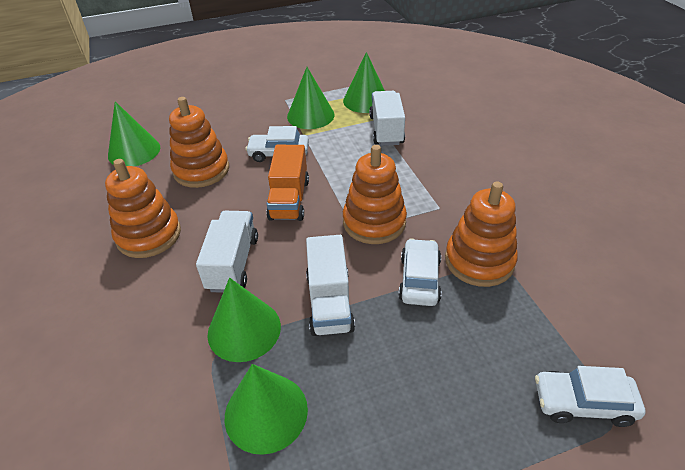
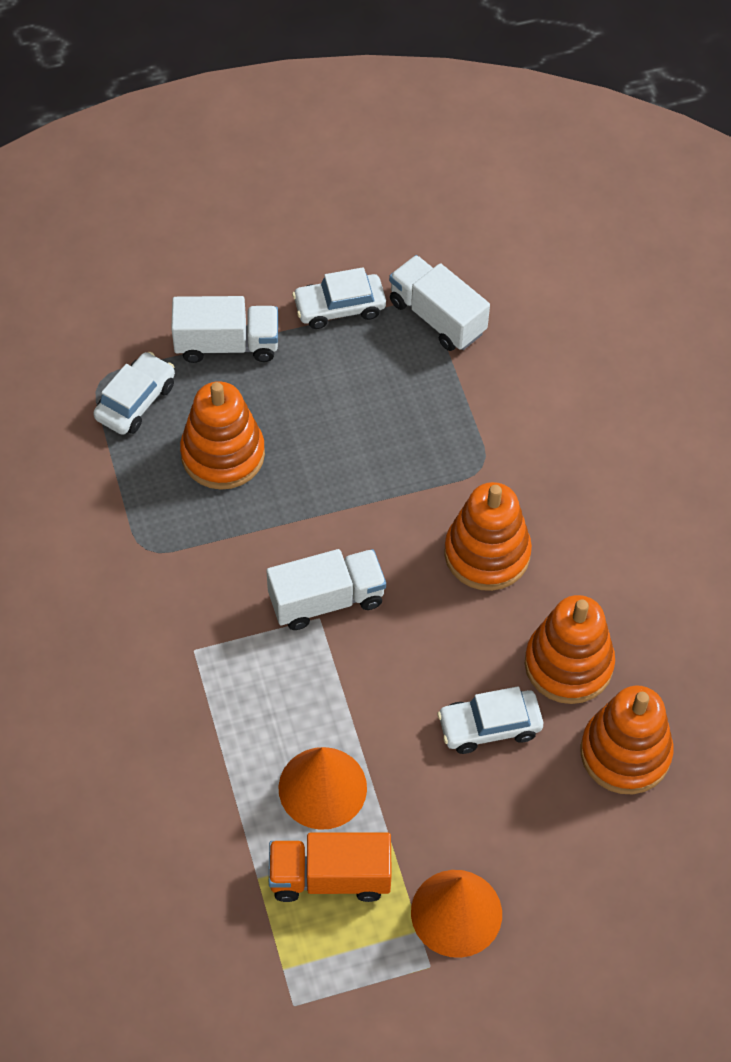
green cone: 5 -> 0
orange cone: 0 -> 2

